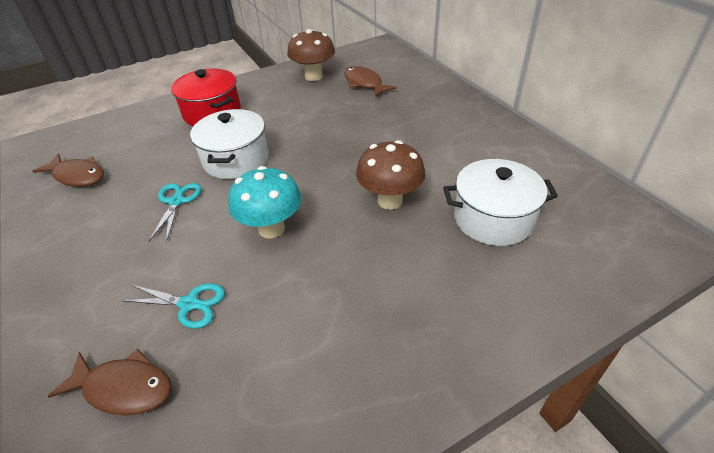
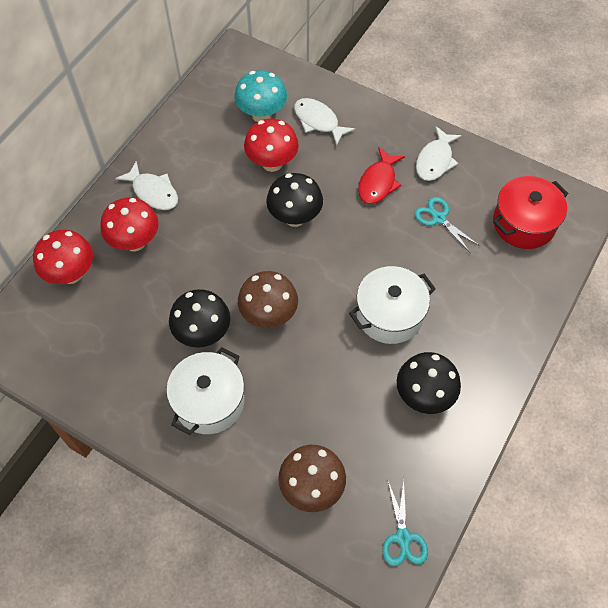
black mushroom: 0 -> 3
brown fish: 3 -> 0
red fish: 0 -> 1
red mushroom: 0 -> 3
white fish: 0 -> 3

